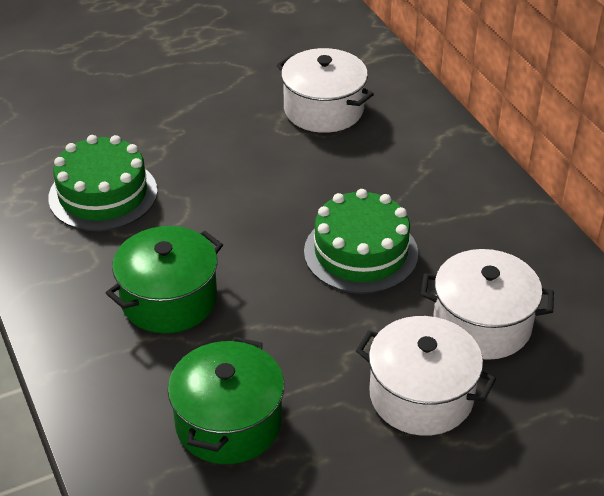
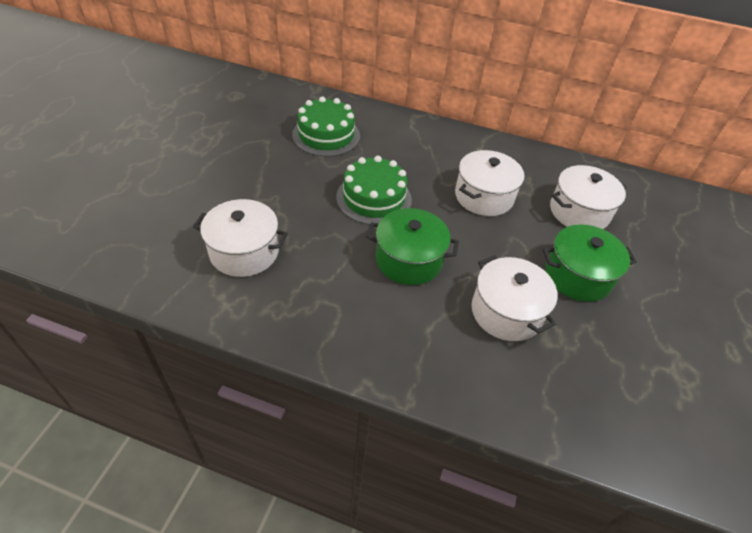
white pot: 3 -> 4

